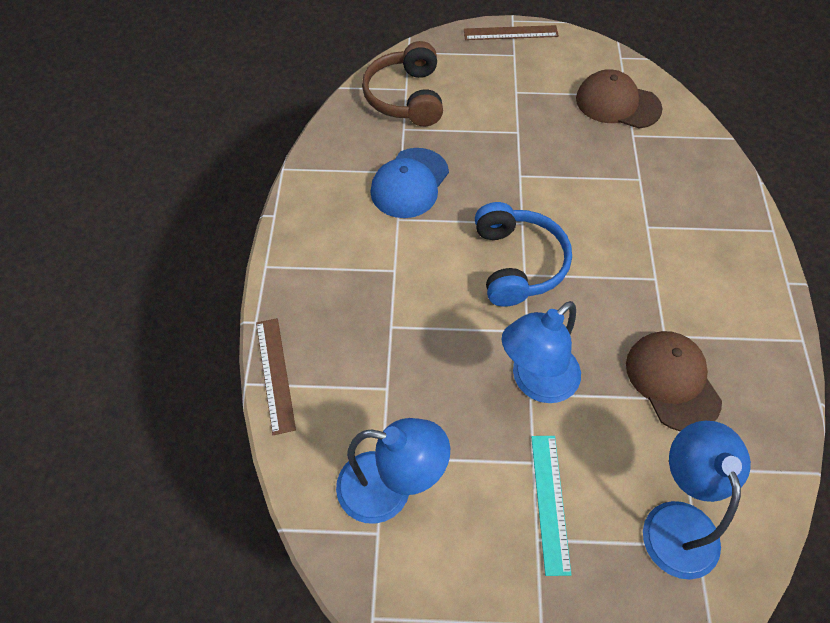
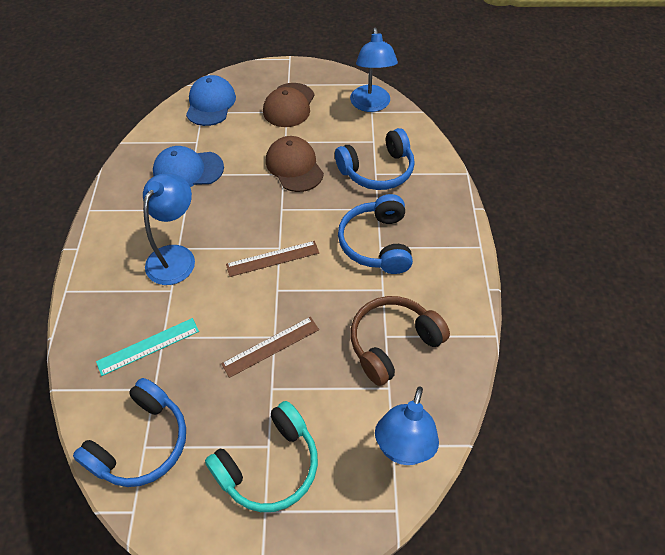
blue cap: 1 -> 2
blue headphones: 1 -> 3
turquoise headphones: 0 -> 1

